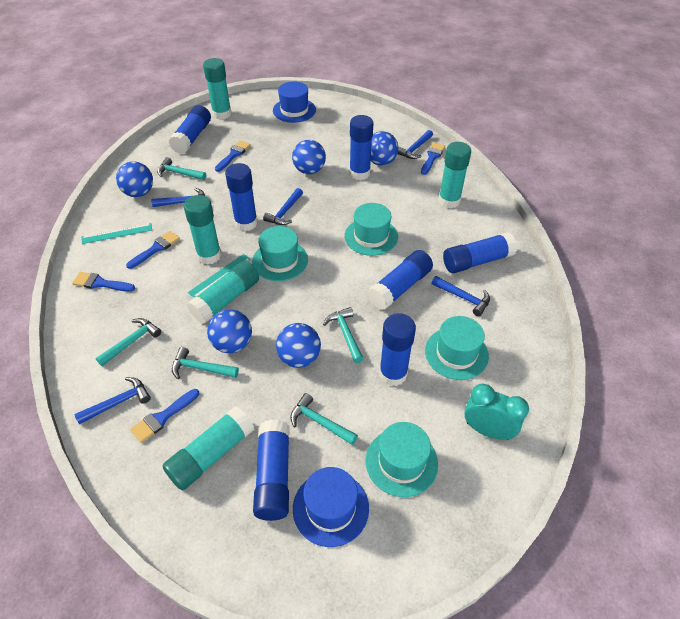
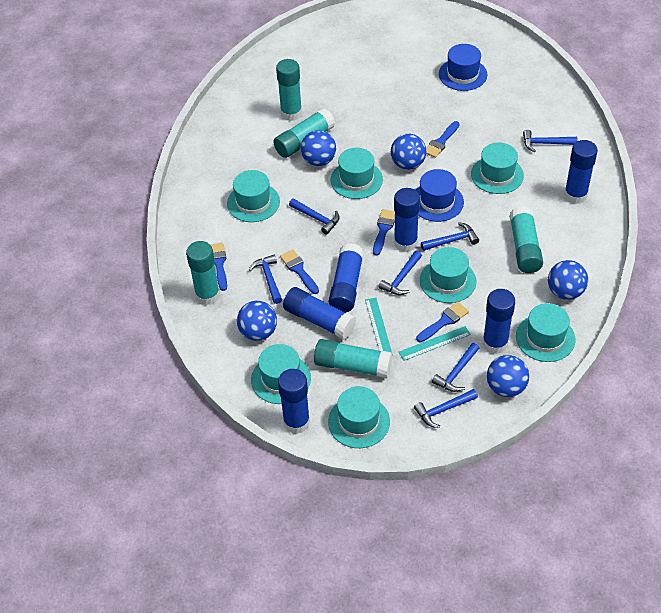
blue glue stick: 7 -> 6
blue hammer: 5 -> 7
turquoise clock: 1 -> 0
turquoise hammer: 5 -> 0
turquoise hat: 4 -> 7

